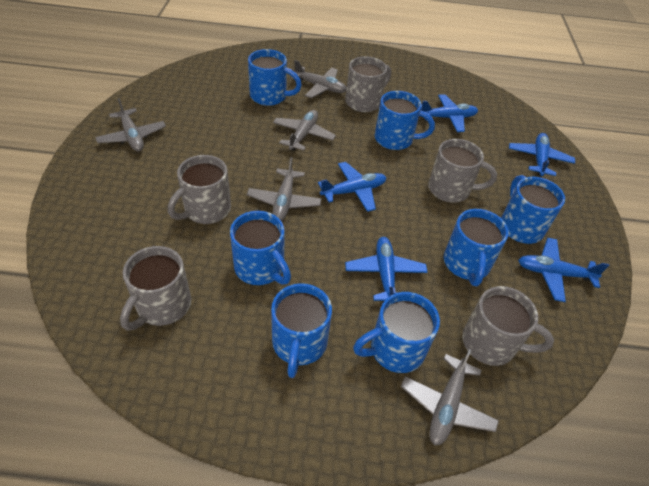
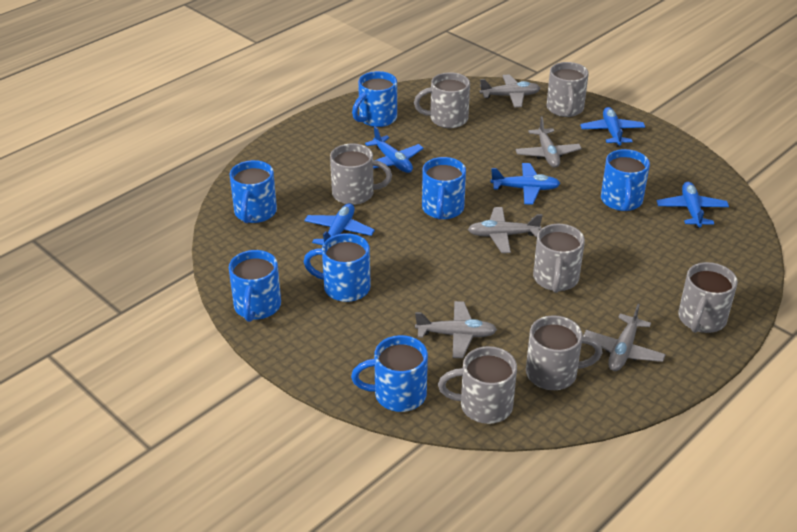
grey mug: 5 -> 7

